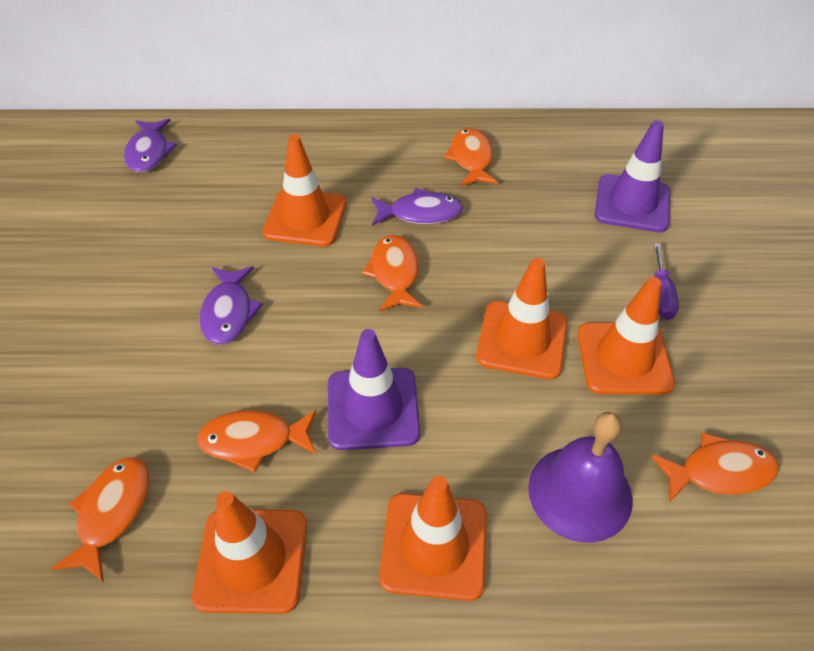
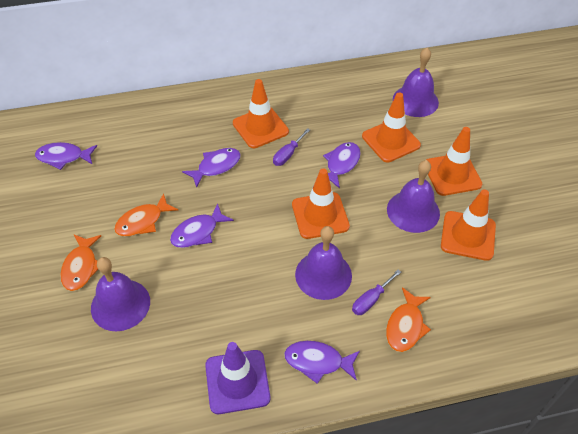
orange fish: 5 -> 3
purple bell: 1 -> 4
purple fish: 3 -> 5
purple screwdriver: 1 -> 2
purple traffic cone: 2 -> 1

